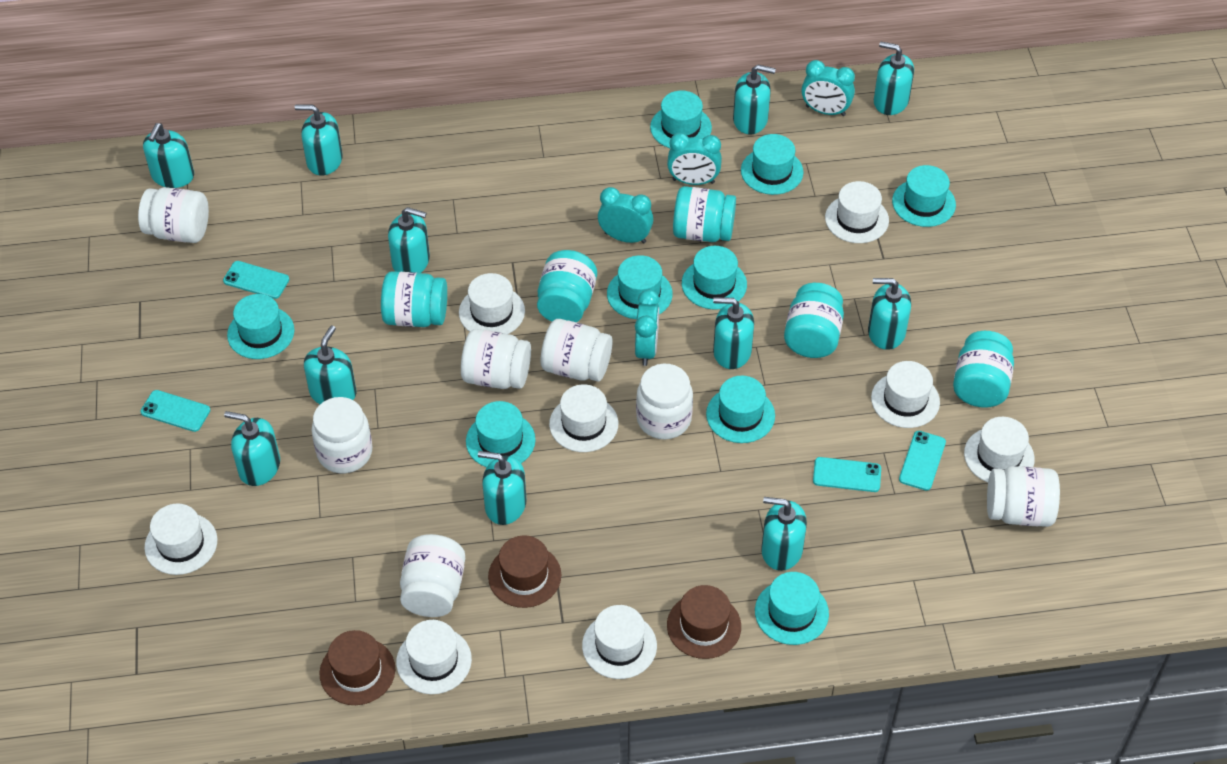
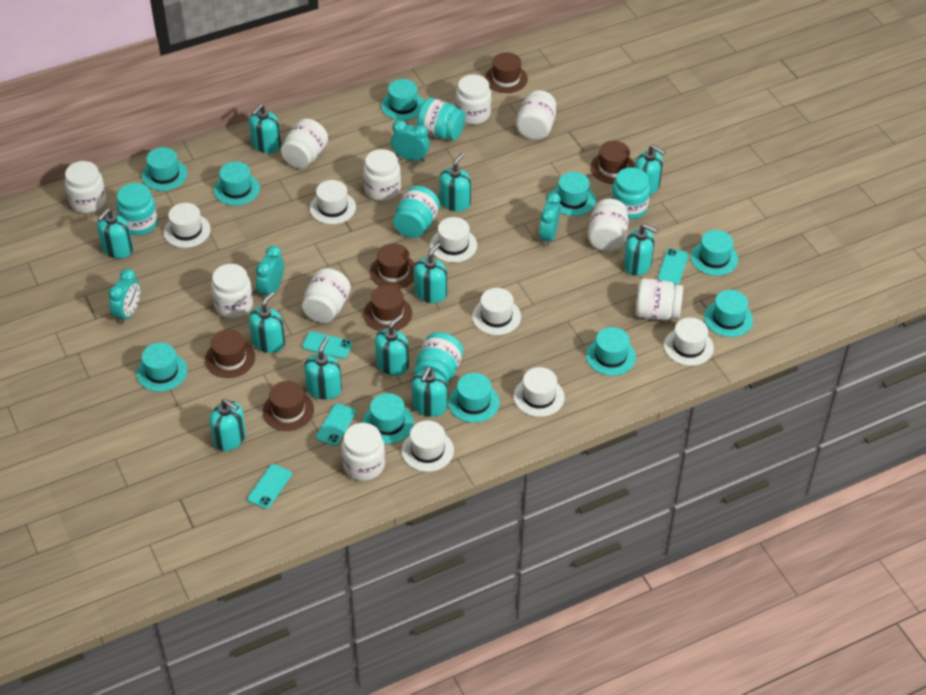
brown hat: 3 -> 6
turquoise hat: 9 -> 10
white hat: 8 -> 7
white jar: 7 -> 10

